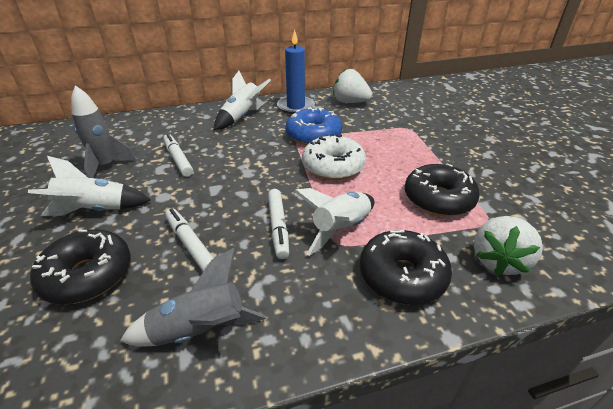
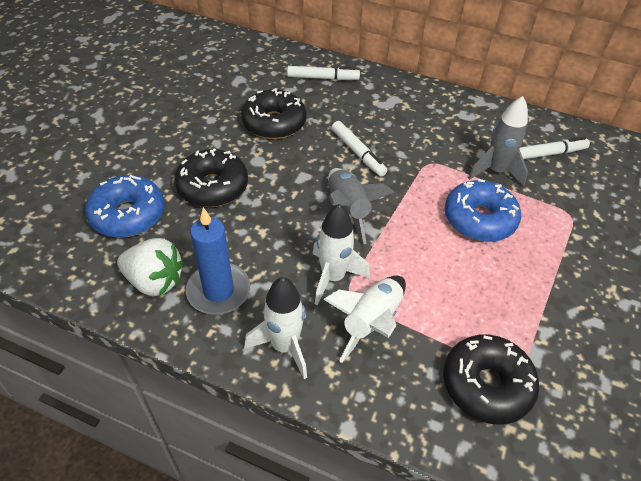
blue donut: 1 -> 2
white donut: 1 -> 0
white strawberry: 2 -> 1

